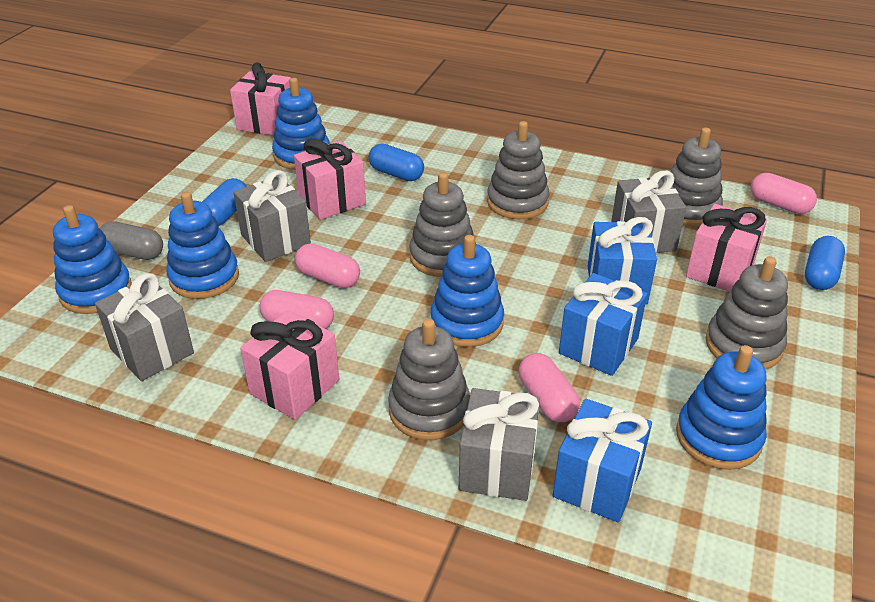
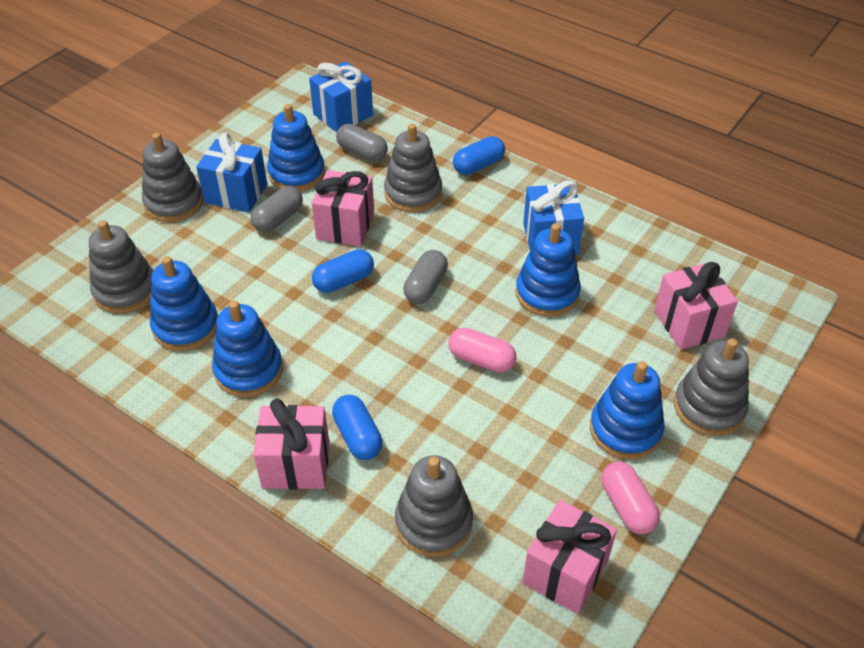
grey capsule: 1 -> 3
grey gift: 4 -> 0
pink capsule: 4 -> 2

